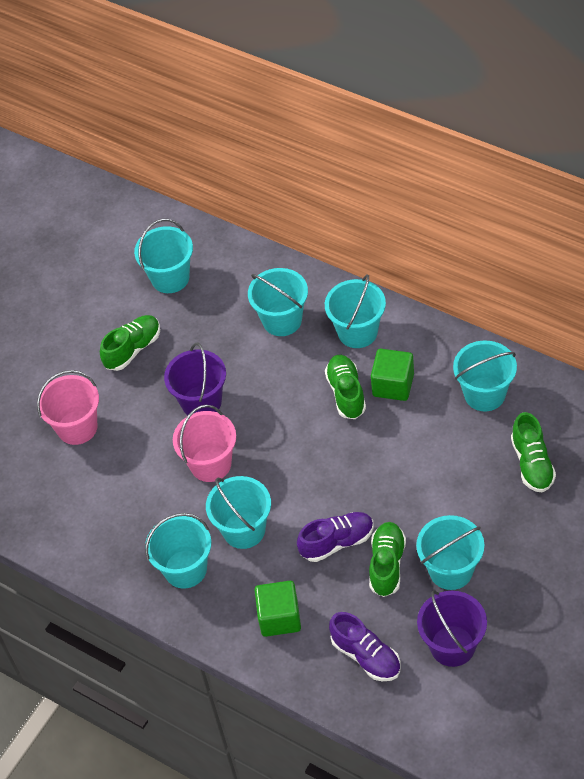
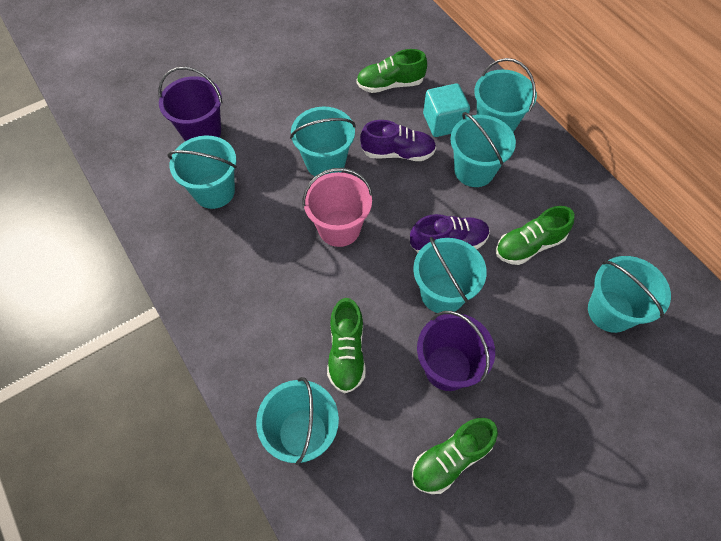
green cube: 2 -> 0
pink bucket: 2 -> 1
turquoise cube: 0 -> 1

